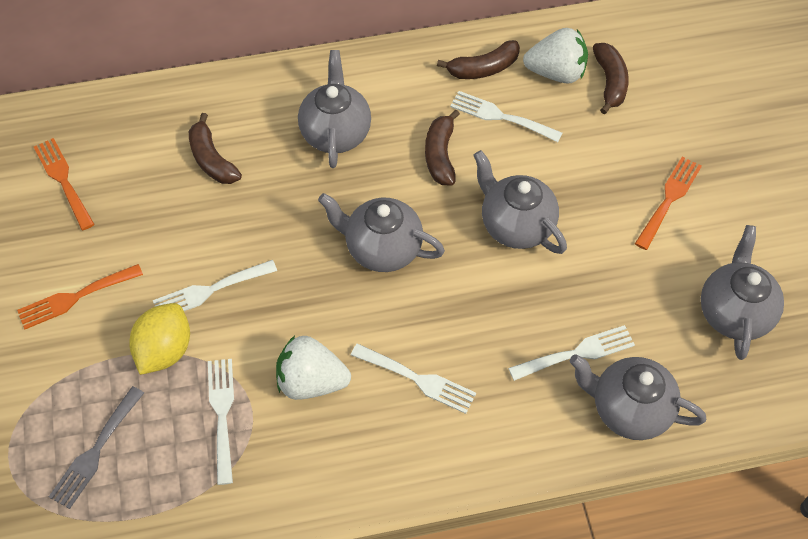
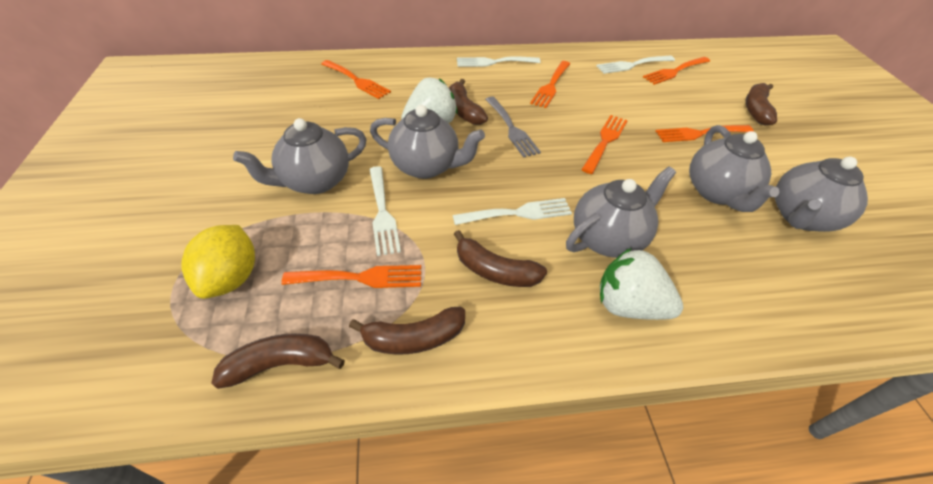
brown banana: 4 -> 5
orange fork: 3 -> 6
white fork: 5 -> 4

